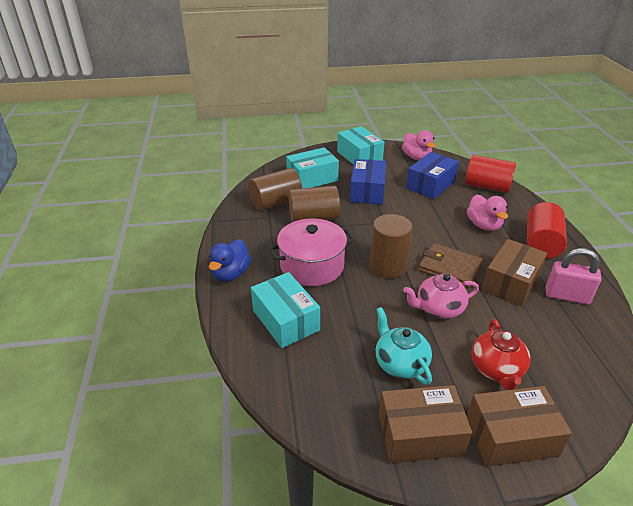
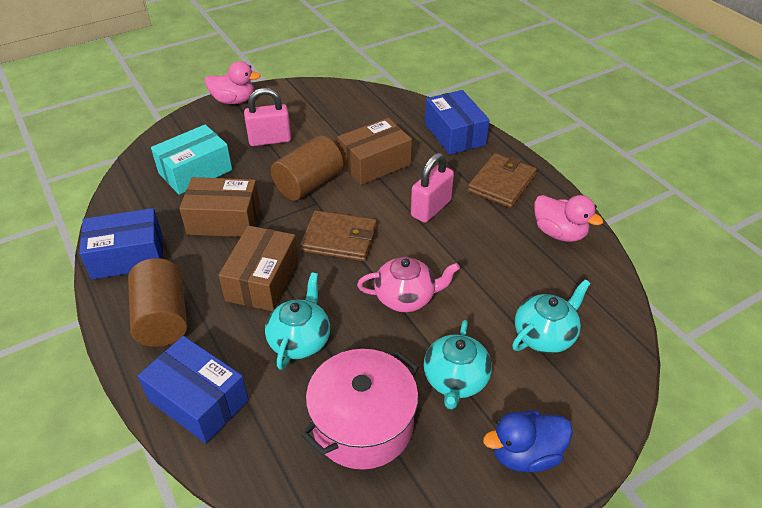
blue box: 2 -> 3
brown cylinder: 3 -> 2
brown wallet: 1 -> 2
pink padlock: 1 -> 2
red cylinder: 2 -> 0
red teapot: 1 -> 0
turquoise box: 3 -> 1
turquoise teapot: 1 -> 3

